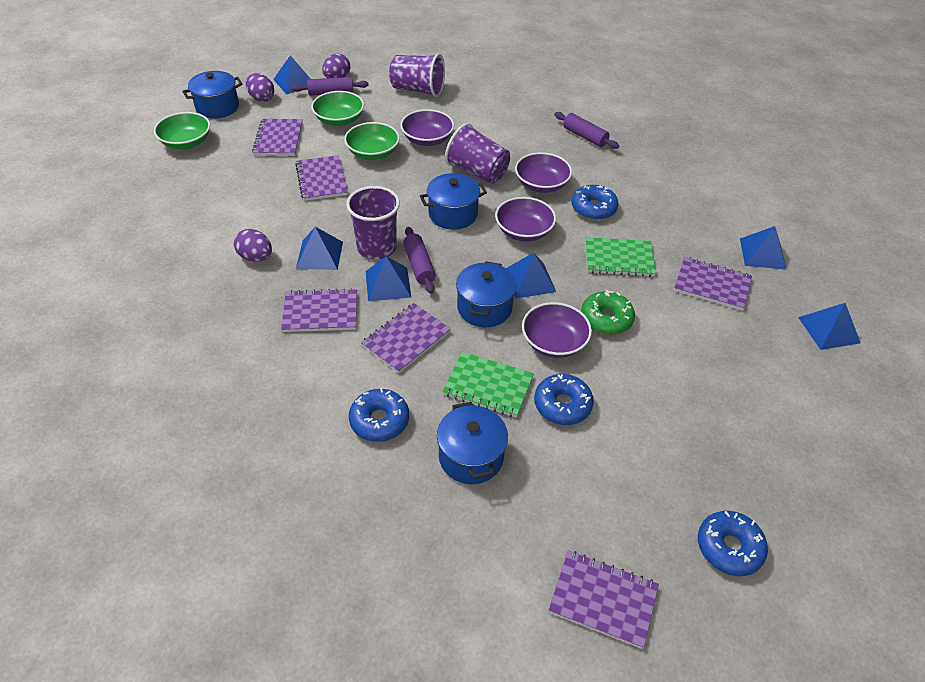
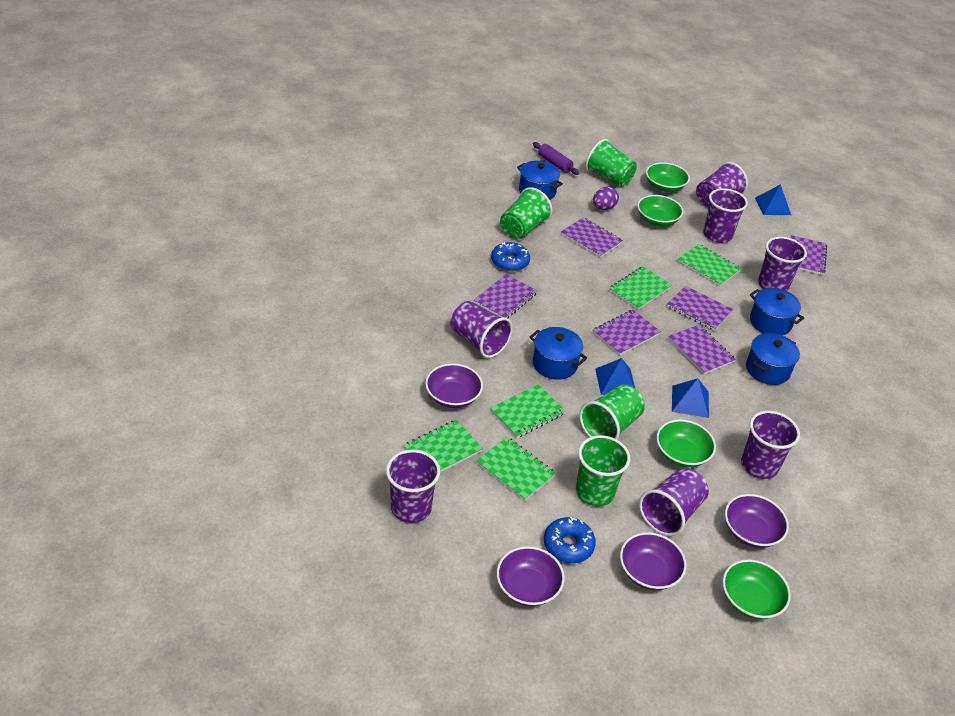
blue donut: 4 -> 2
blue pyramid: 6 -> 3
green bowl: 3 -> 4
green cup: 0 -> 4
green donut: 1 -> 0
green notebook: 2 -> 5
purple cup: 3 -> 7
purple egg: 3 -> 1
purple rolling pin: 3 -> 1

